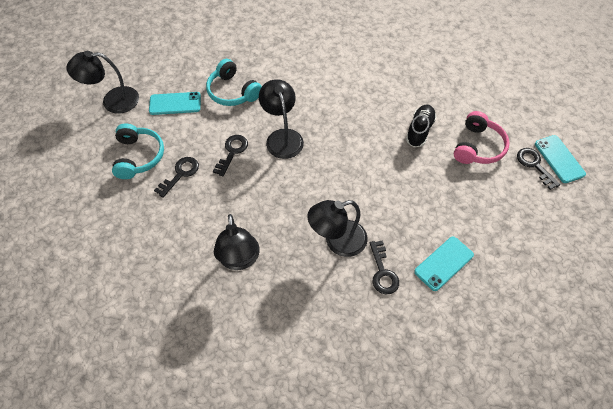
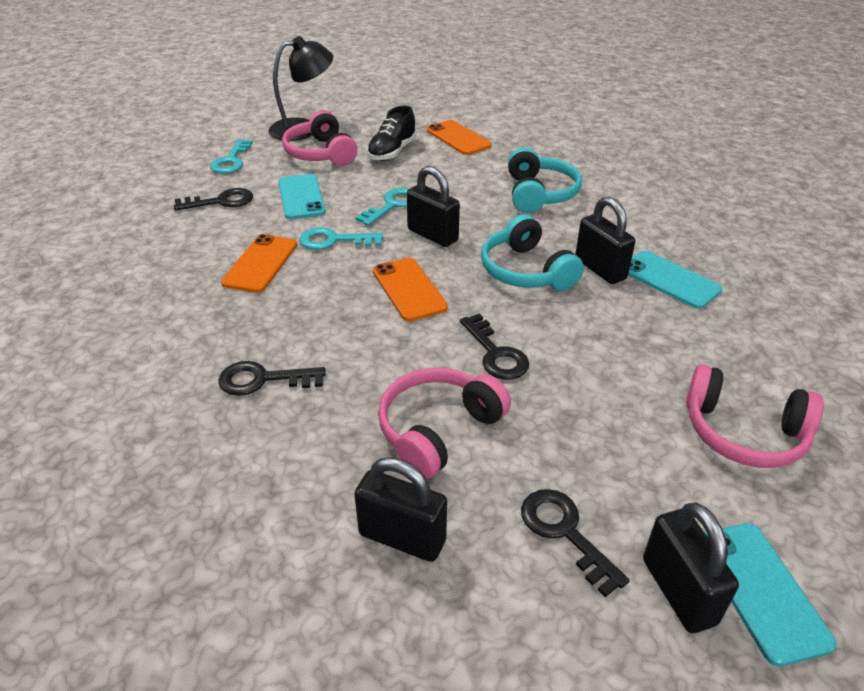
black lamp: 4 -> 1
black padlock: 0 -> 4
orange phone: 0 -> 3
pink headphones: 1 -> 3
turquoise key: 0 -> 3

